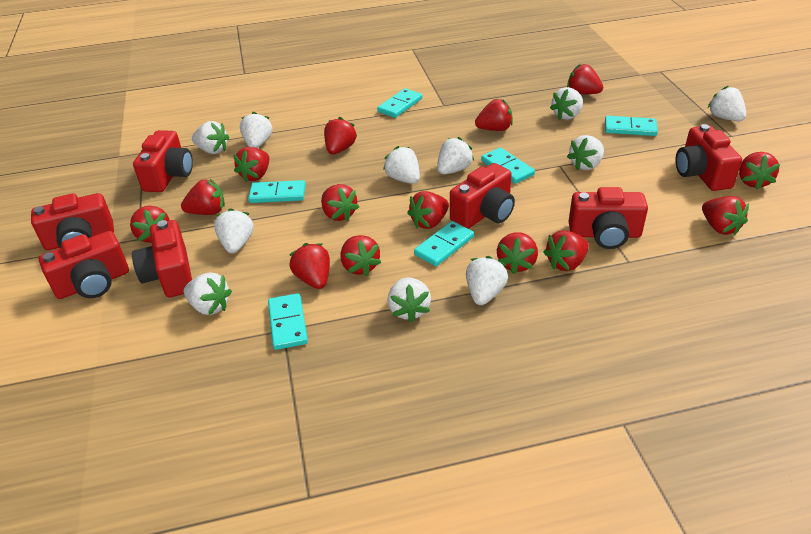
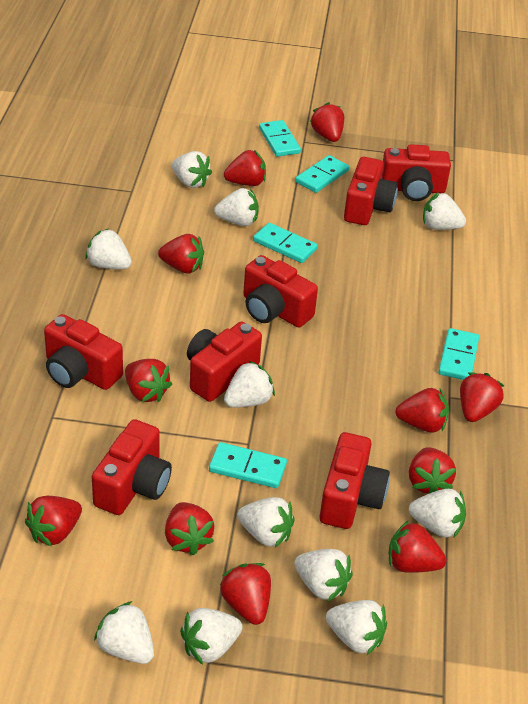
red strawberry: 14 -> 11
turquoise domino: 6 -> 5

